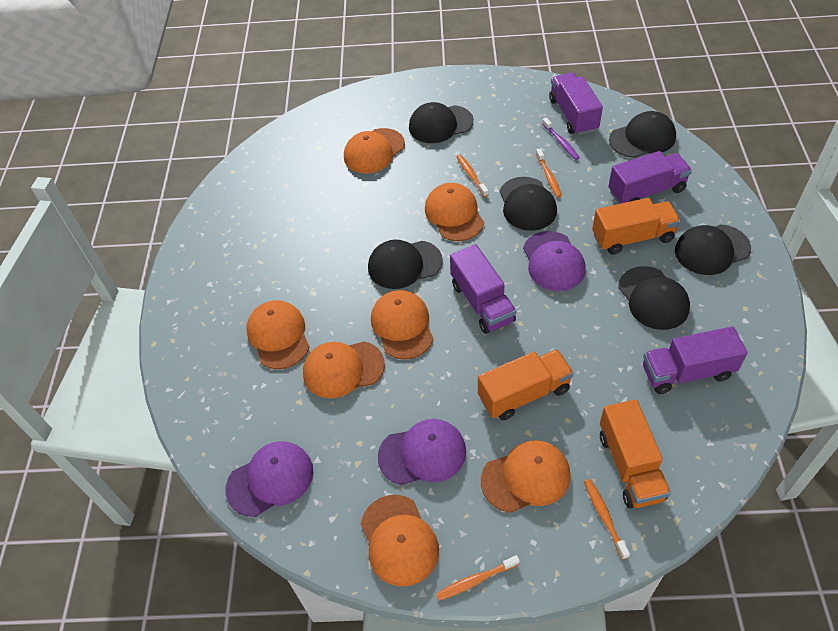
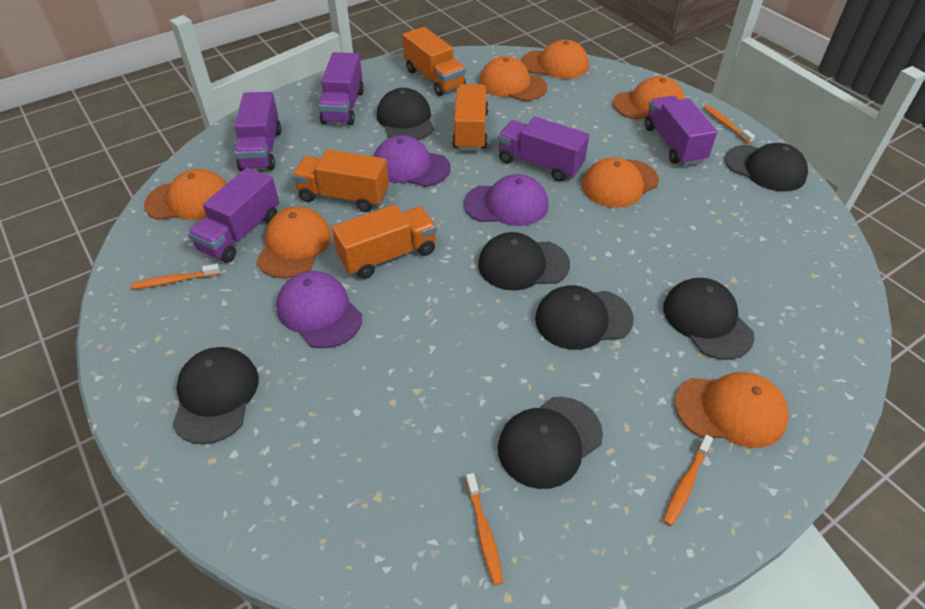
black cap: 6 -> 7
orange truck: 3 -> 4
purple toothbrush: 1 -> 0
purple truck: 4 -> 5

